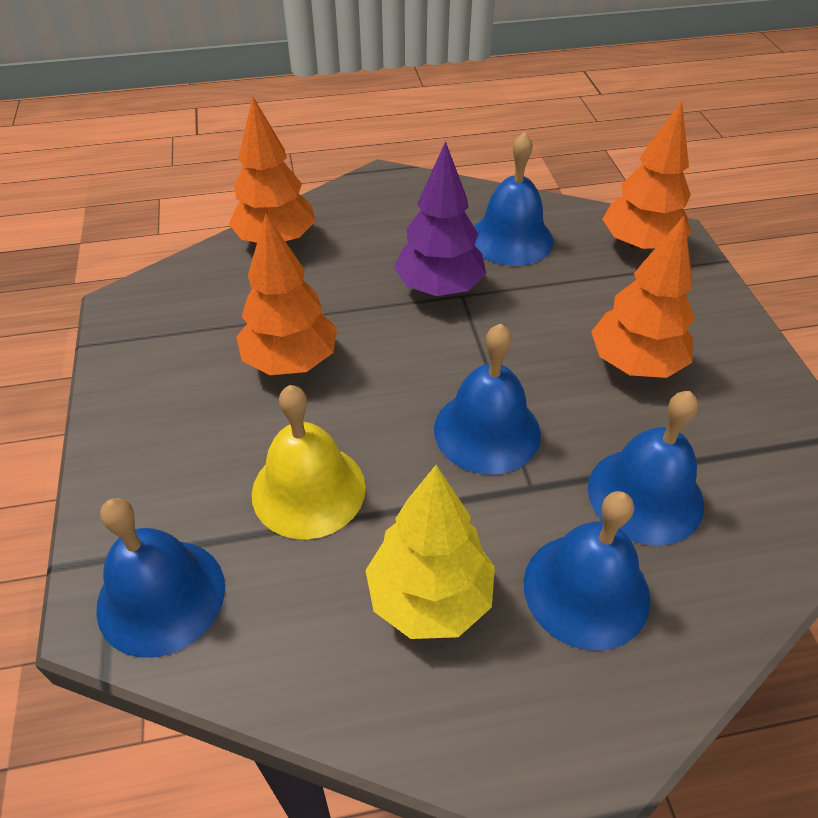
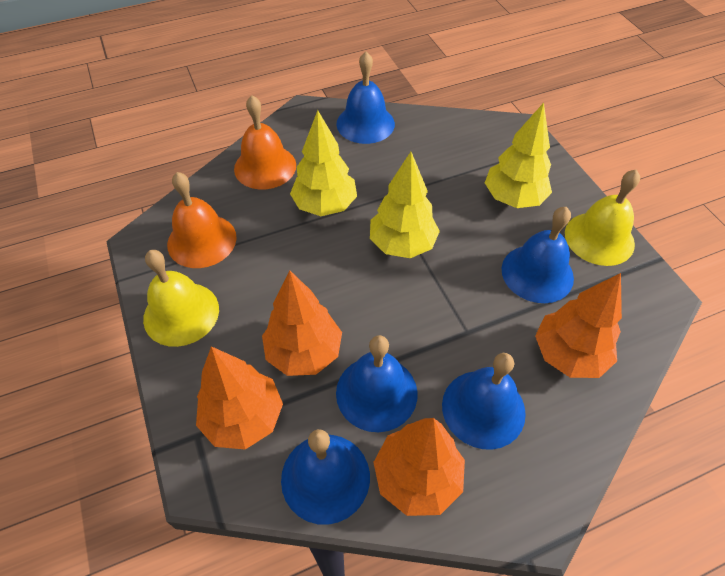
orange bell: 0 -> 2
purple tree: 1 -> 0
yellow bell: 1 -> 2
yellow tree: 1 -> 3

